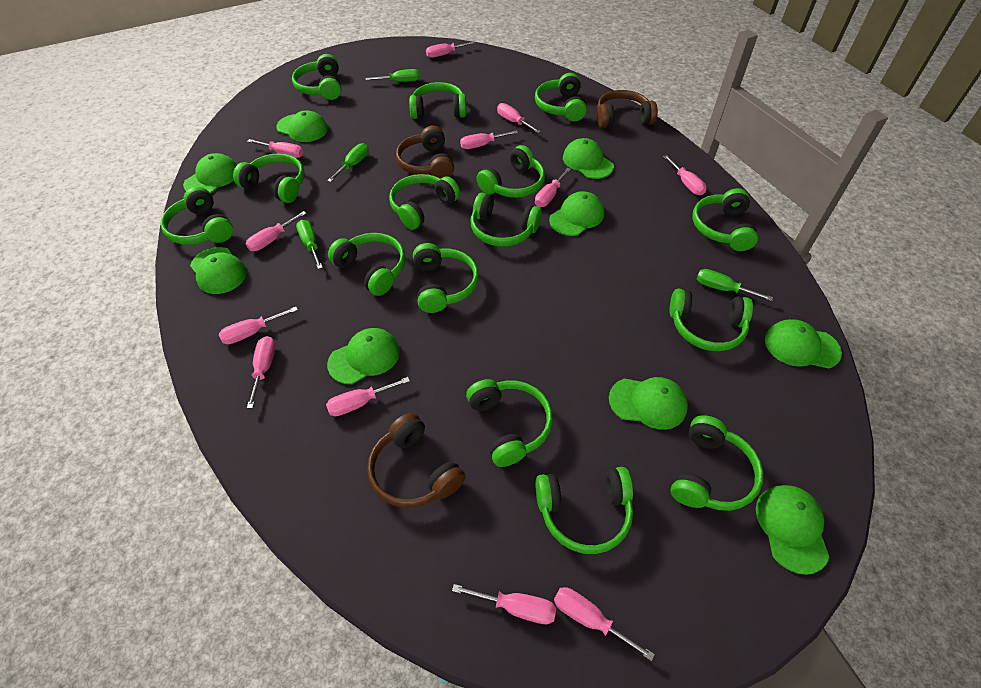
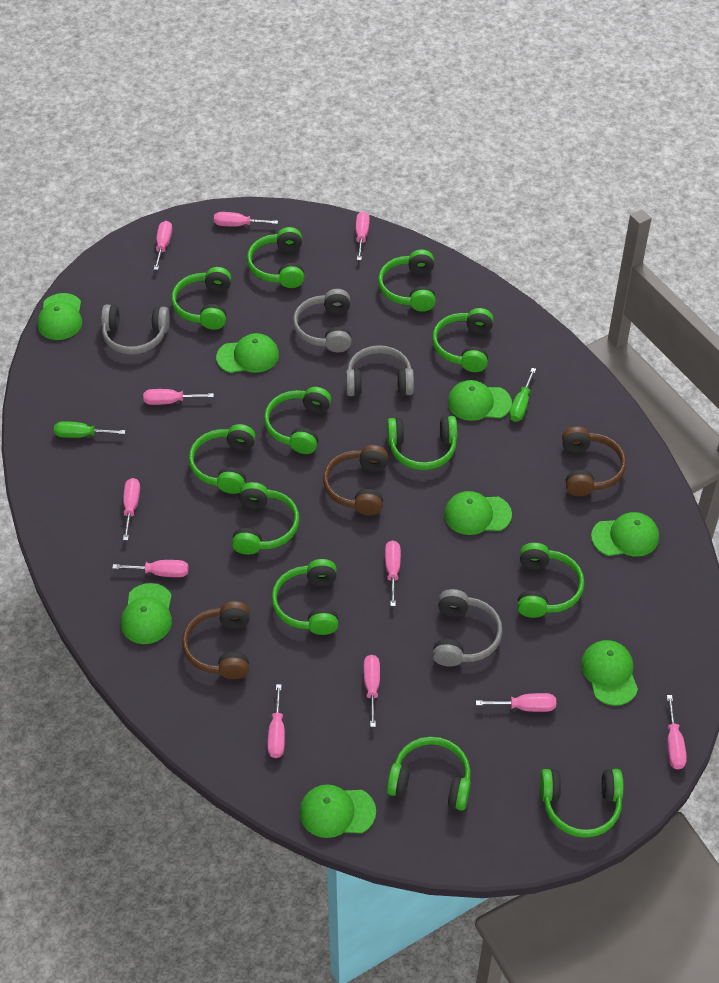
green cap: 9 -> 8
green headphones: 15 -> 12
green screwdriver: 4 -> 2
grey headphones: 0 -> 4
pink screwdriver: 12 -> 11

